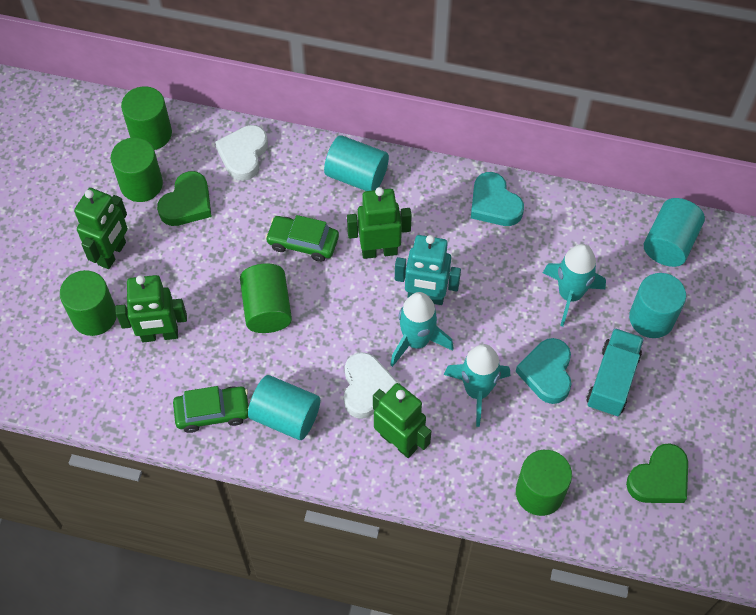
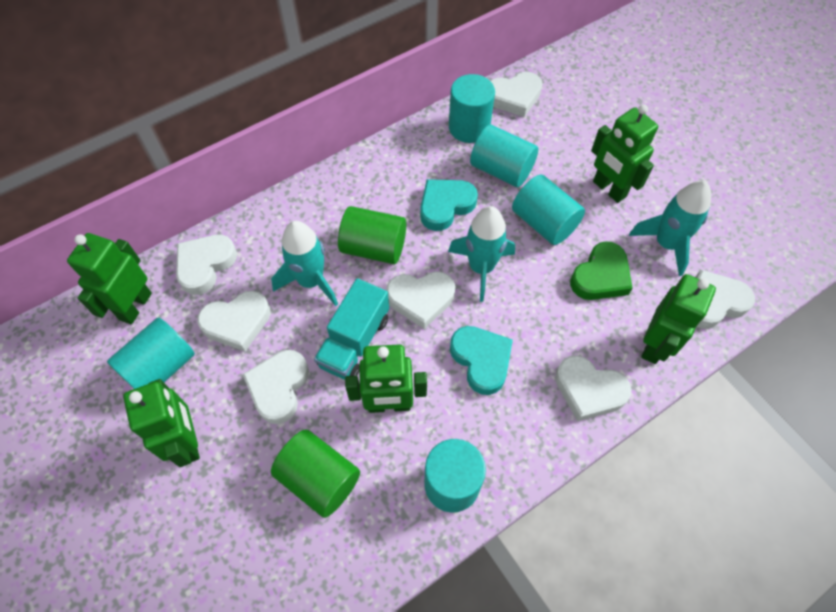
green car: 2 -> 0
green cylinder: 5 -> 2
green heart: 2 -> 1
green robot: 4 -> 5
turquoise cylinder: 4 -> 5
turquoise robot: 1 -> 0
white heart: 2 -> 7

